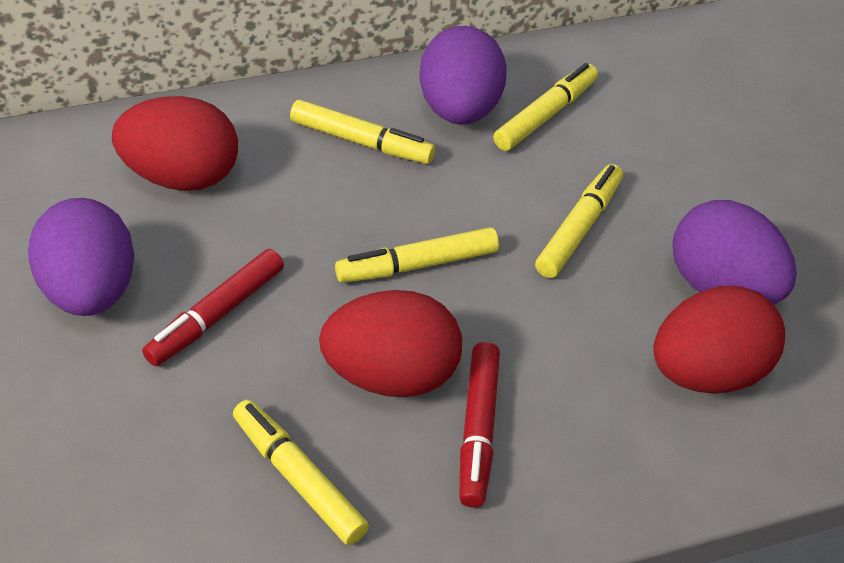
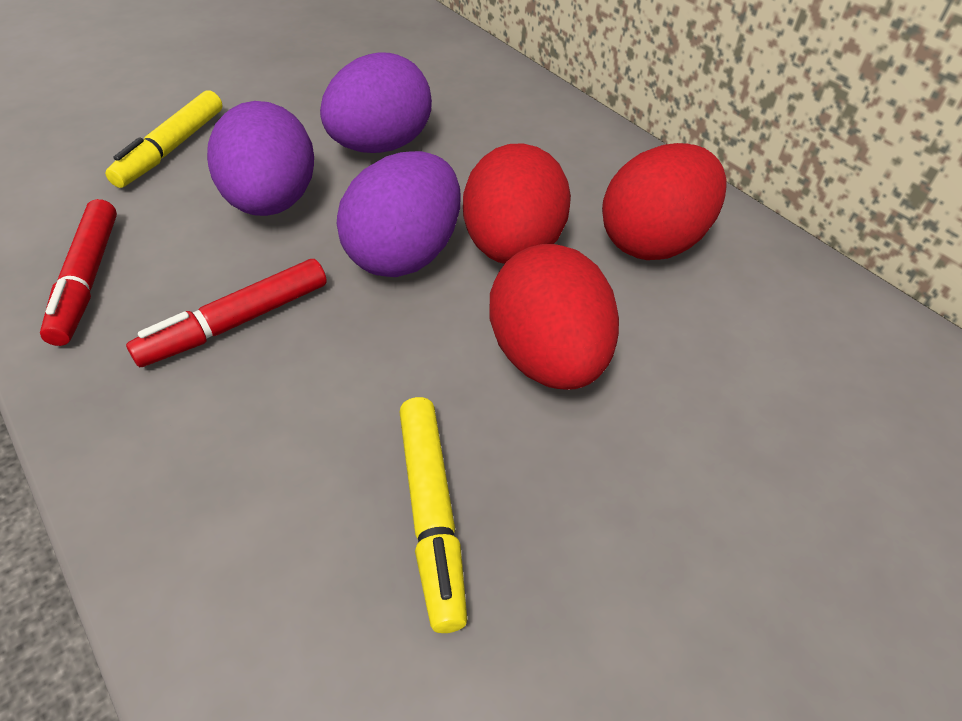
yellow marker: 5 -> 2

